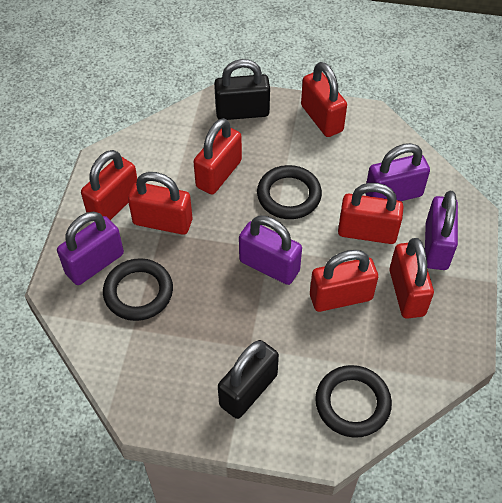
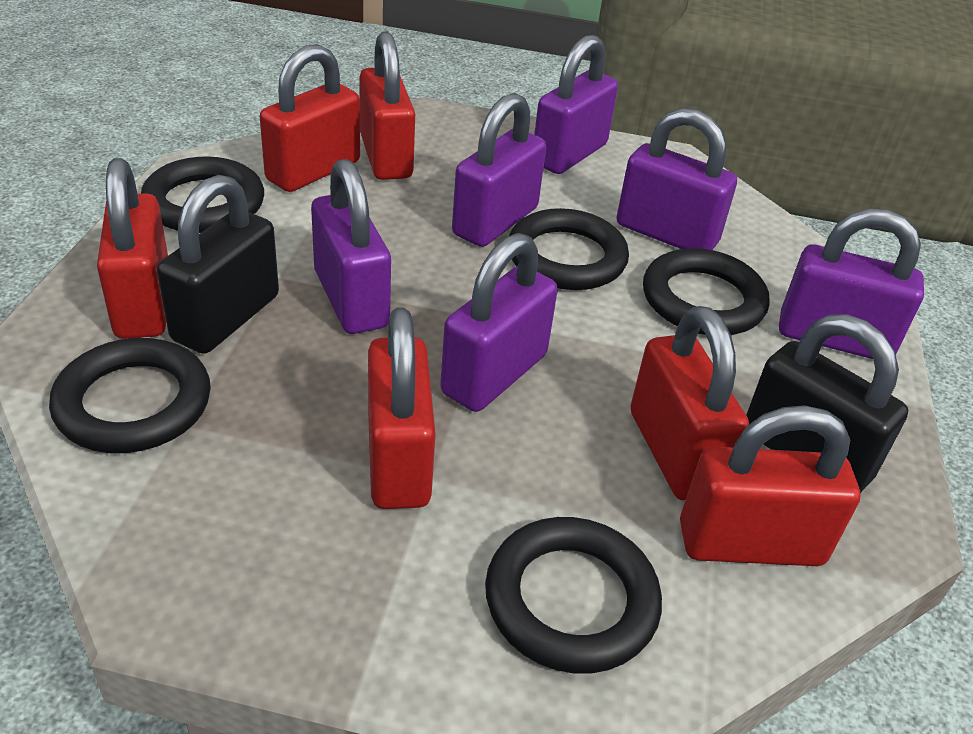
black ring: 3 -> 5
purple padlock: 4 -> 6
red padlock: 7 -> 6

